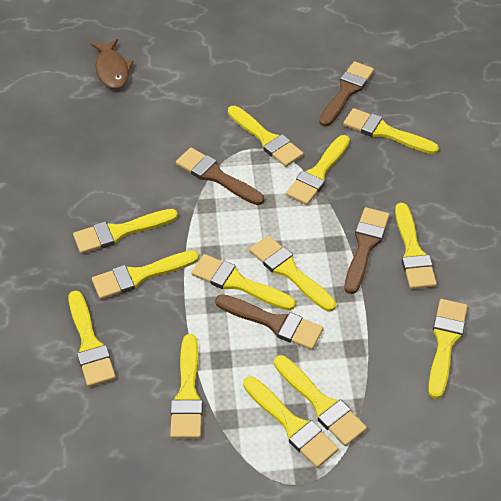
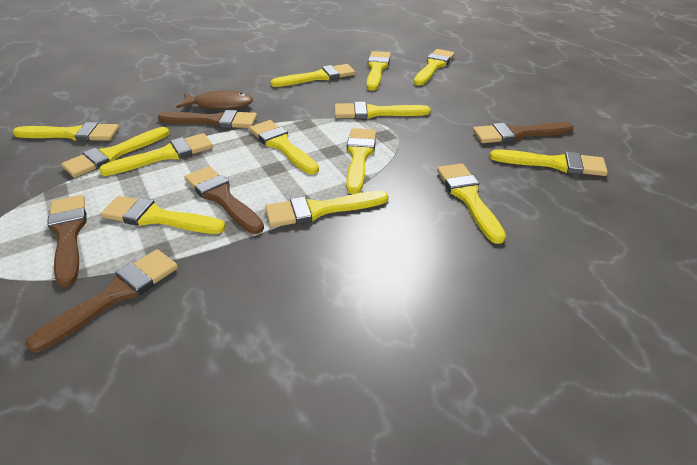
brown brush: 4 -> 5

